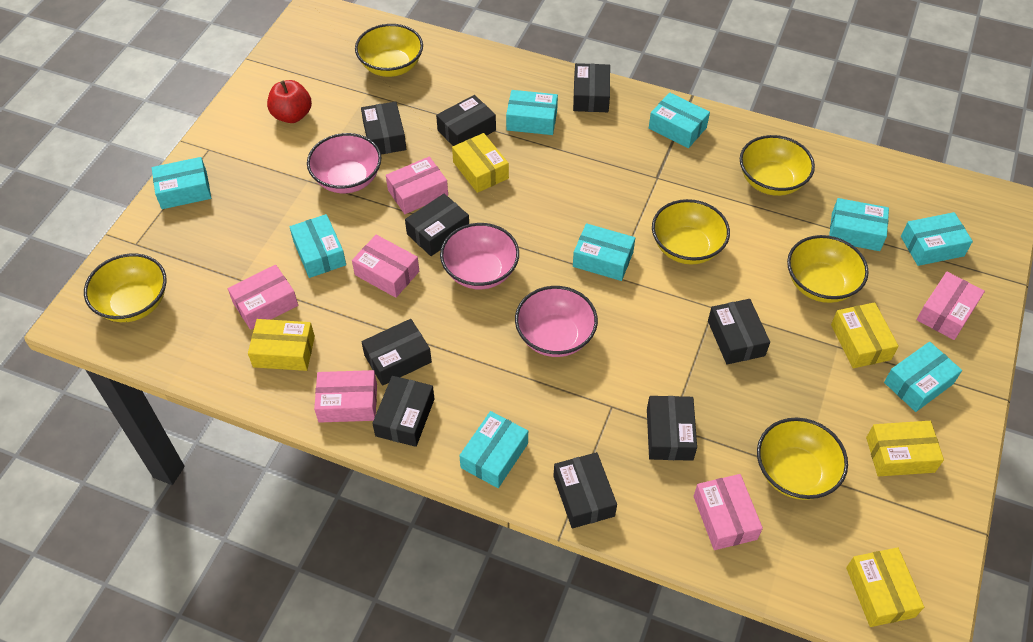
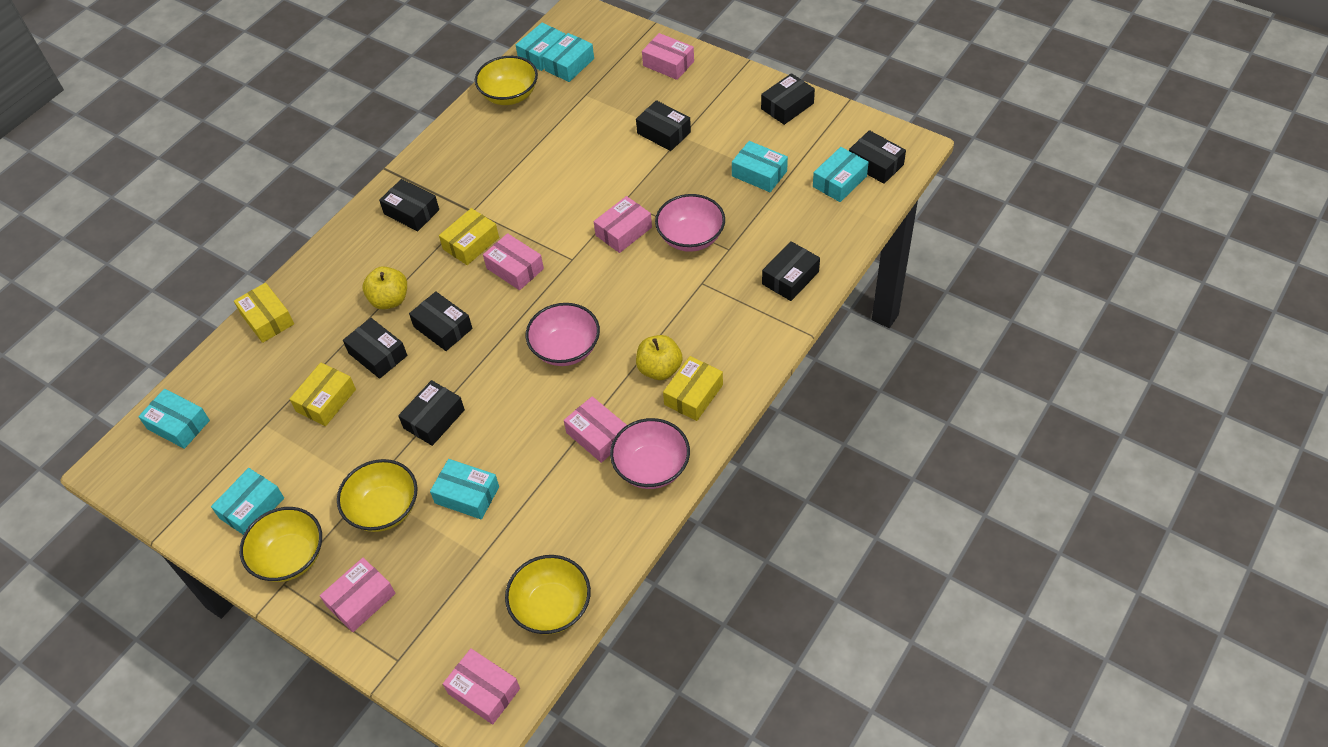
black box: 9 -> 8
red apple: 1 -> 0
turquoise box: 9 -> 7
yellow apple: 0 -> 2
yellow bowl: 6 -> 4
yellow box: 5 -> 4

